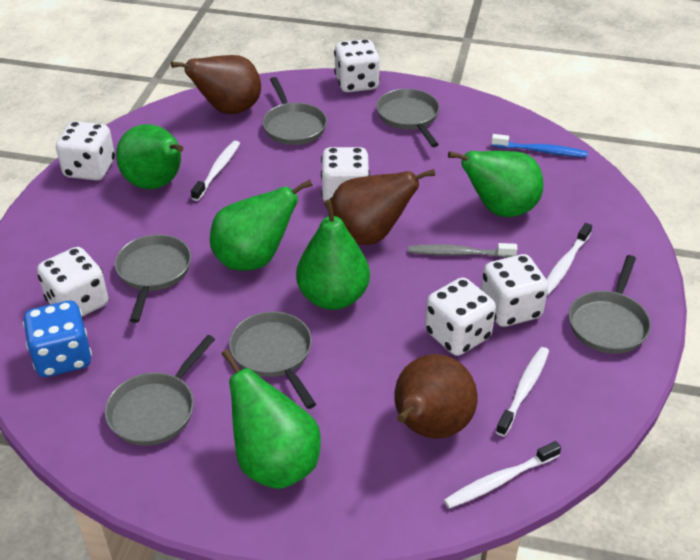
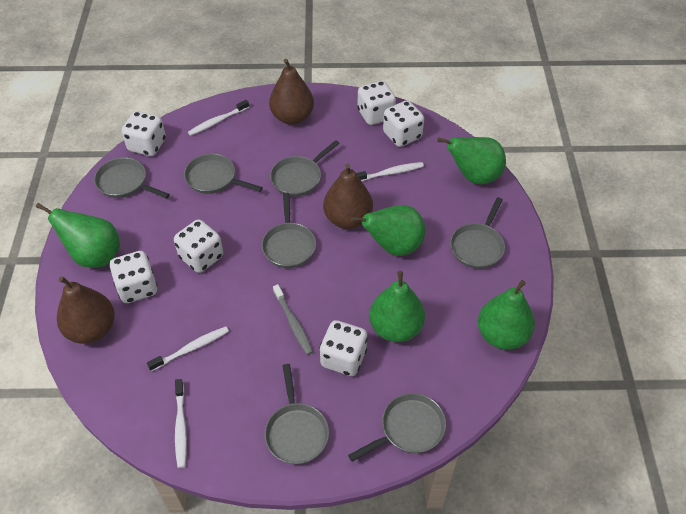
blue dice: 1 -> 0
blue toothbrush: 1 -> 0
grey pan: 6 -> 7

